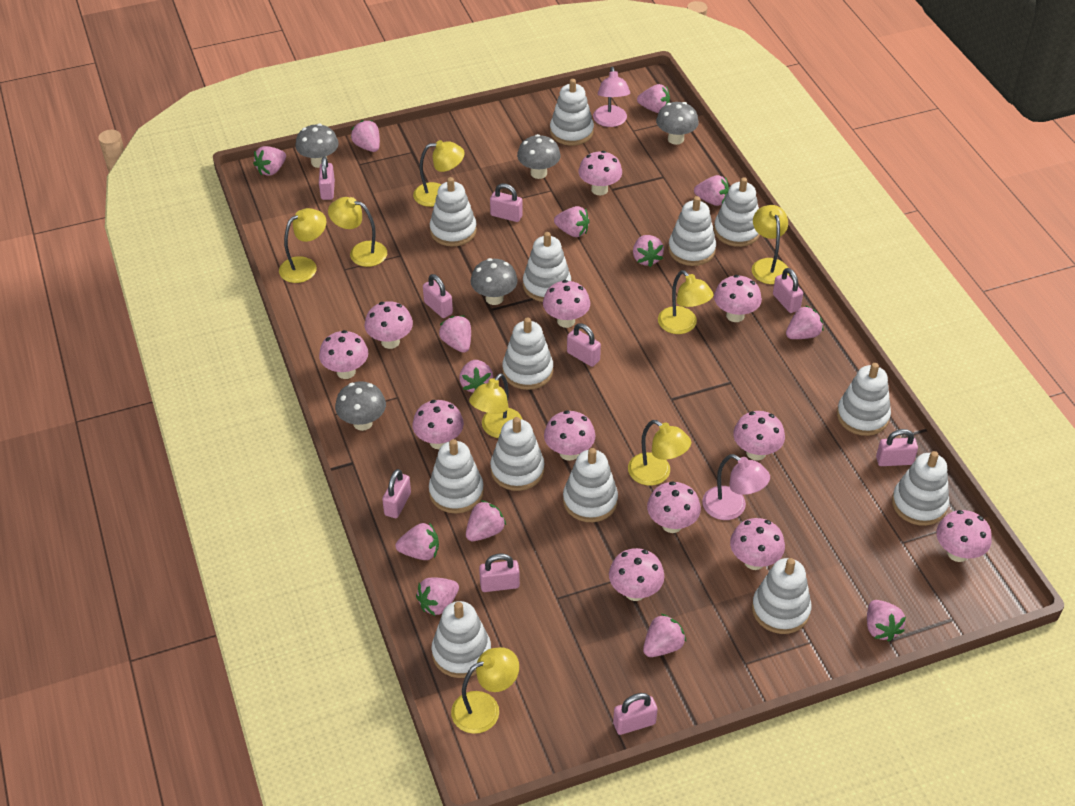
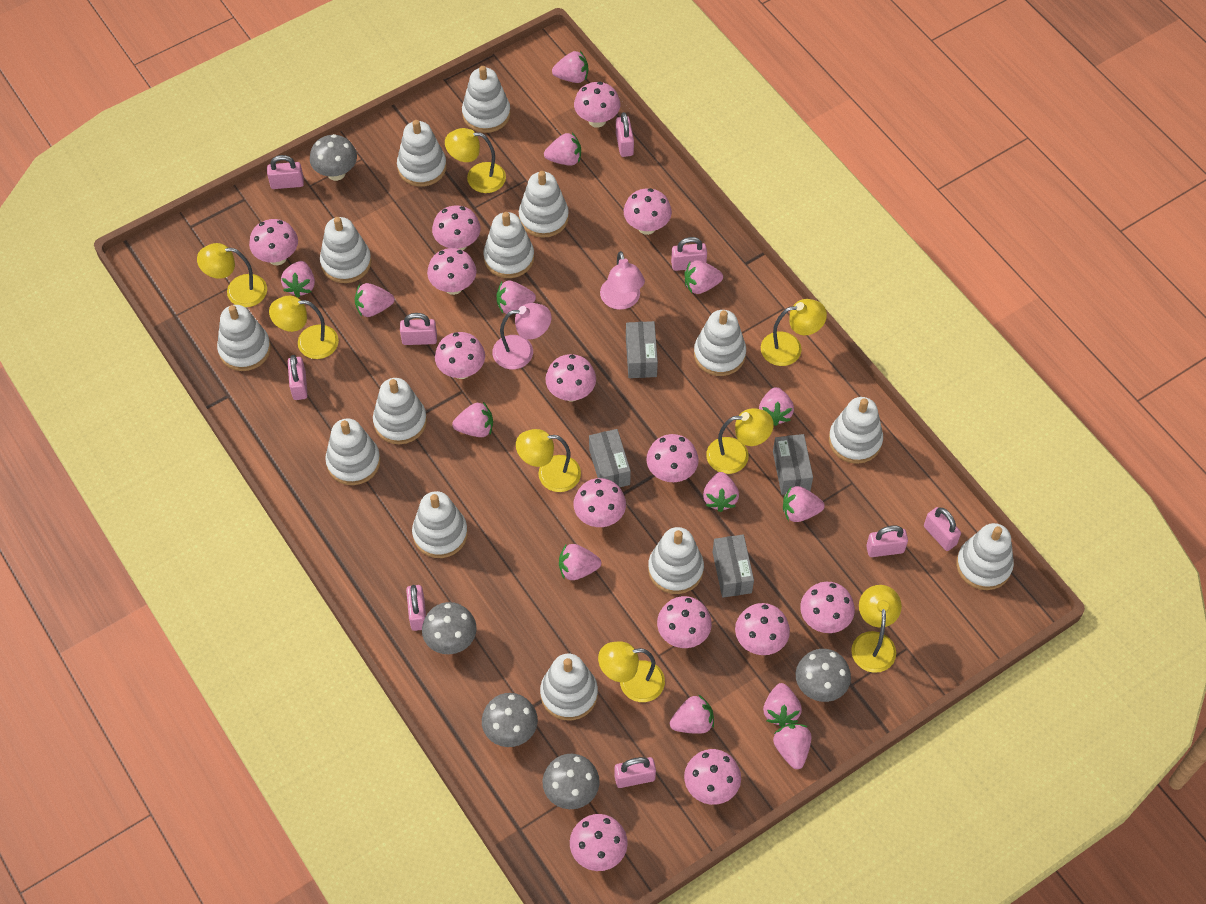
grey box: 0 -> 4
pink mushroom: 12 -> 14
white stacking toy: 13 -> 14

